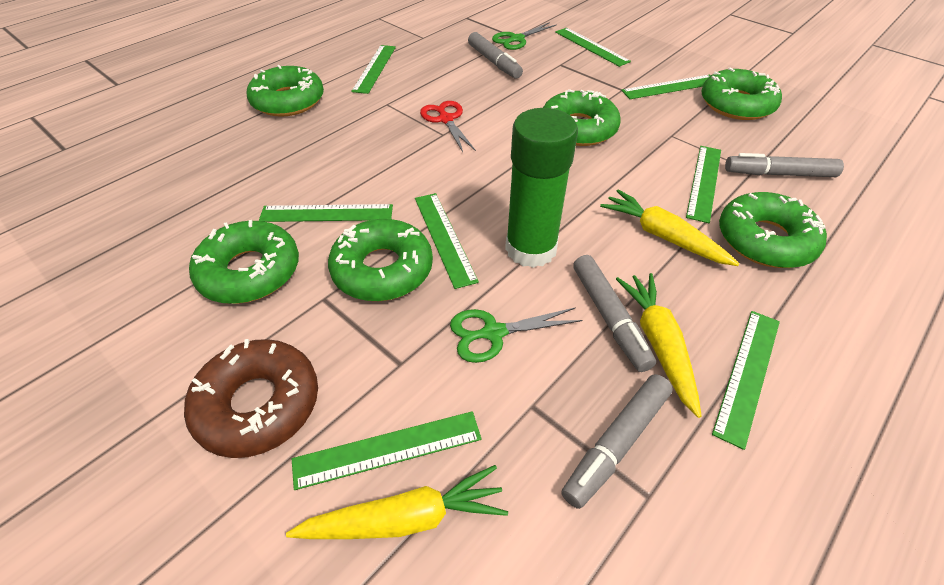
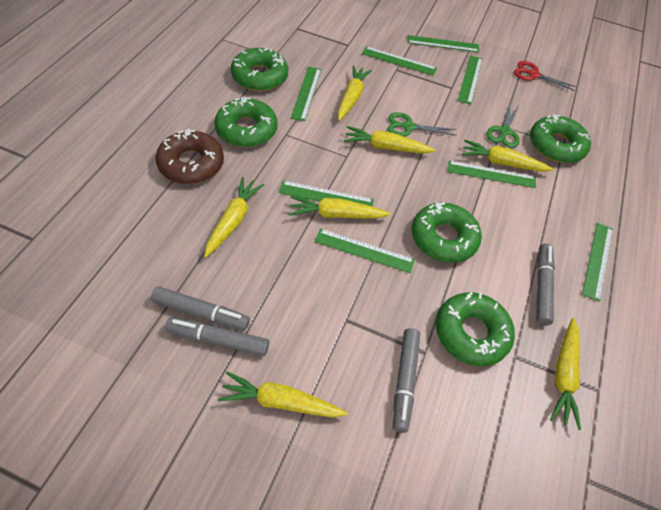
green donut: 6 -> 5
green glue stick: 1 -> 0
yellow carrot: 3 -> 7

